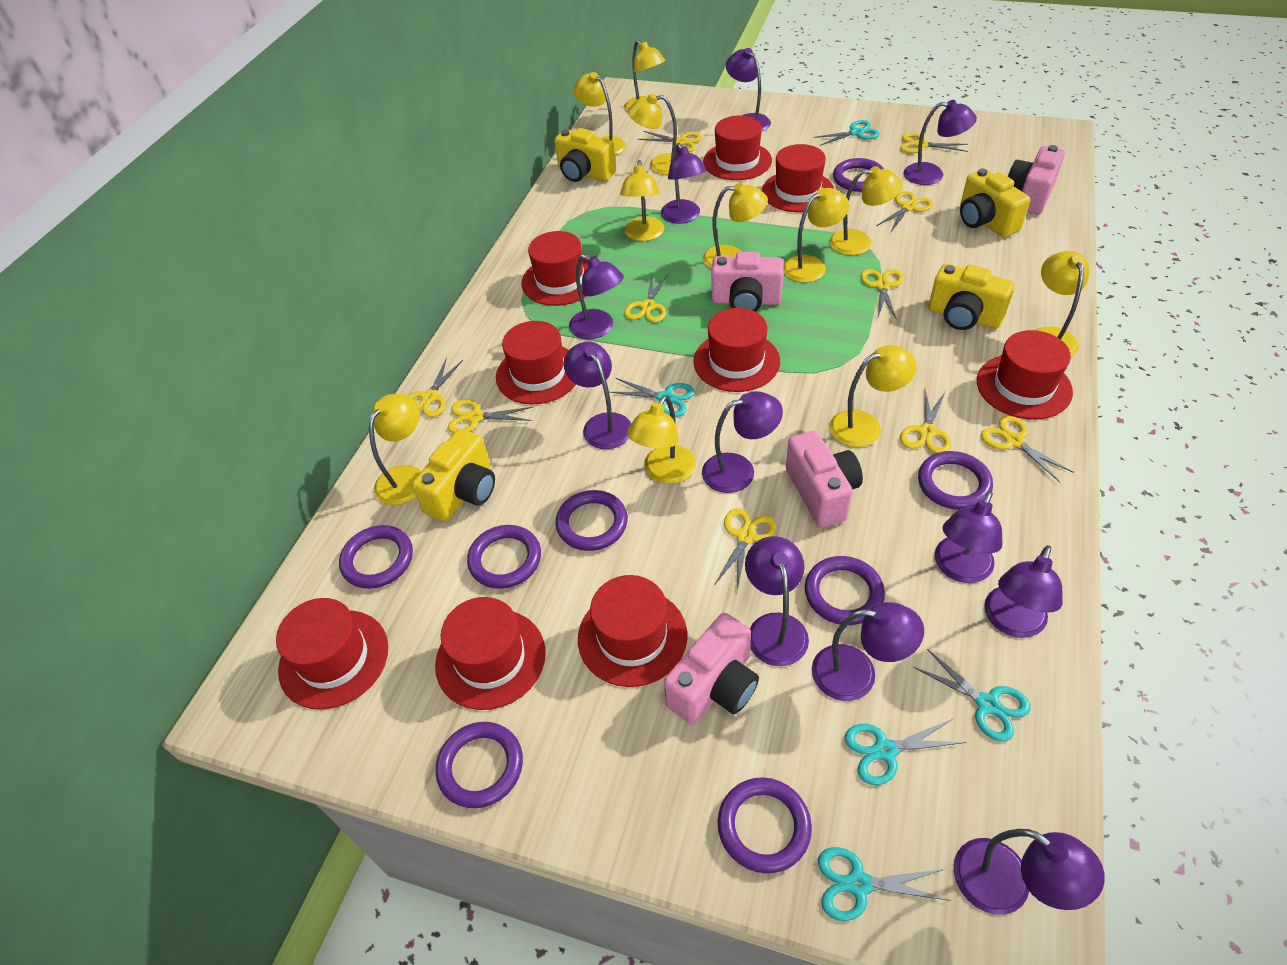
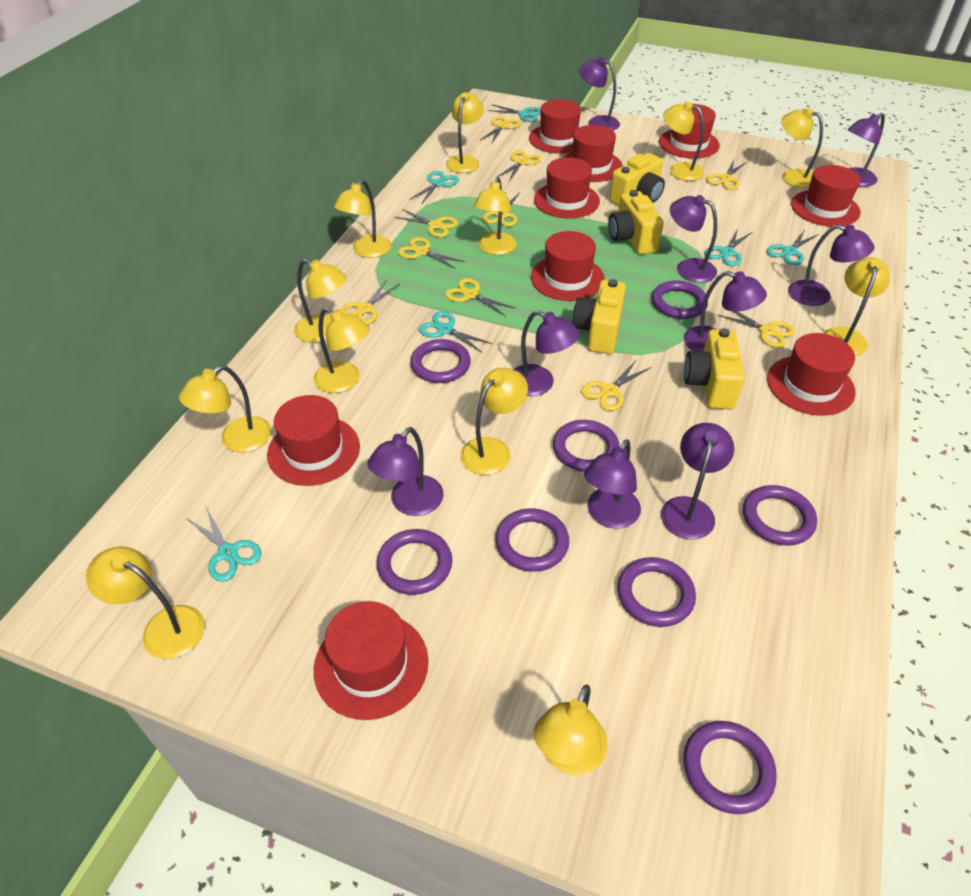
pink camera: 4 -> 0
purple lamp: 11 -> 9
turquoise scissors: 5 -> 6
yellow lamp: 11 -> 12

